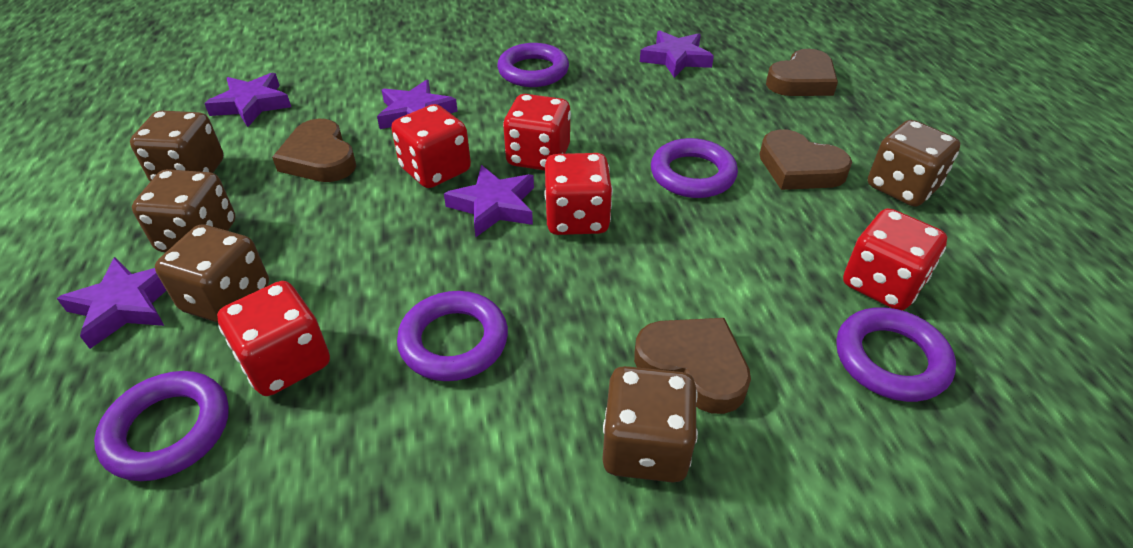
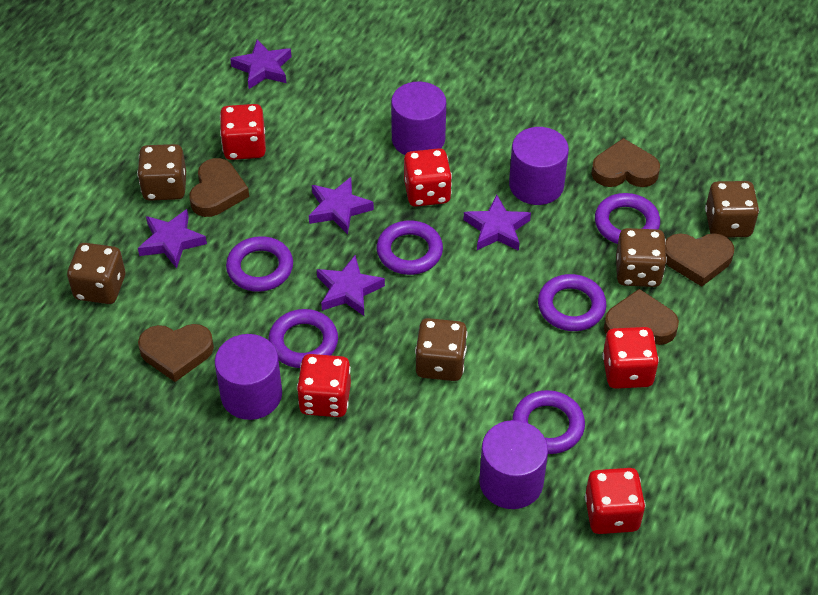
brown heart: 4 -> 5
purple cylinder: 0 -> 4
purple ring: 5 -> 6

